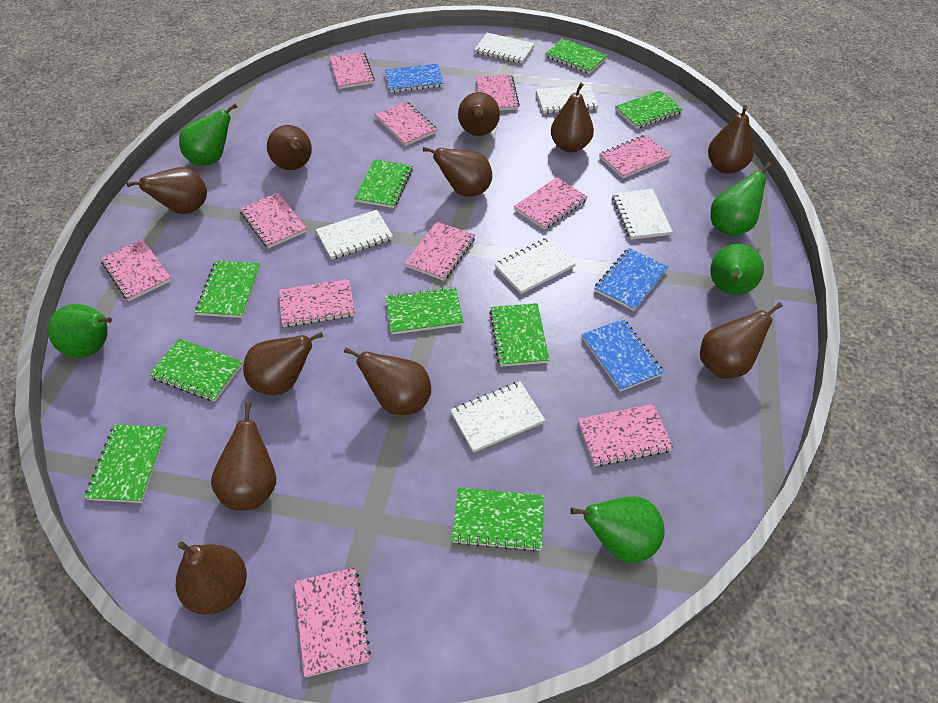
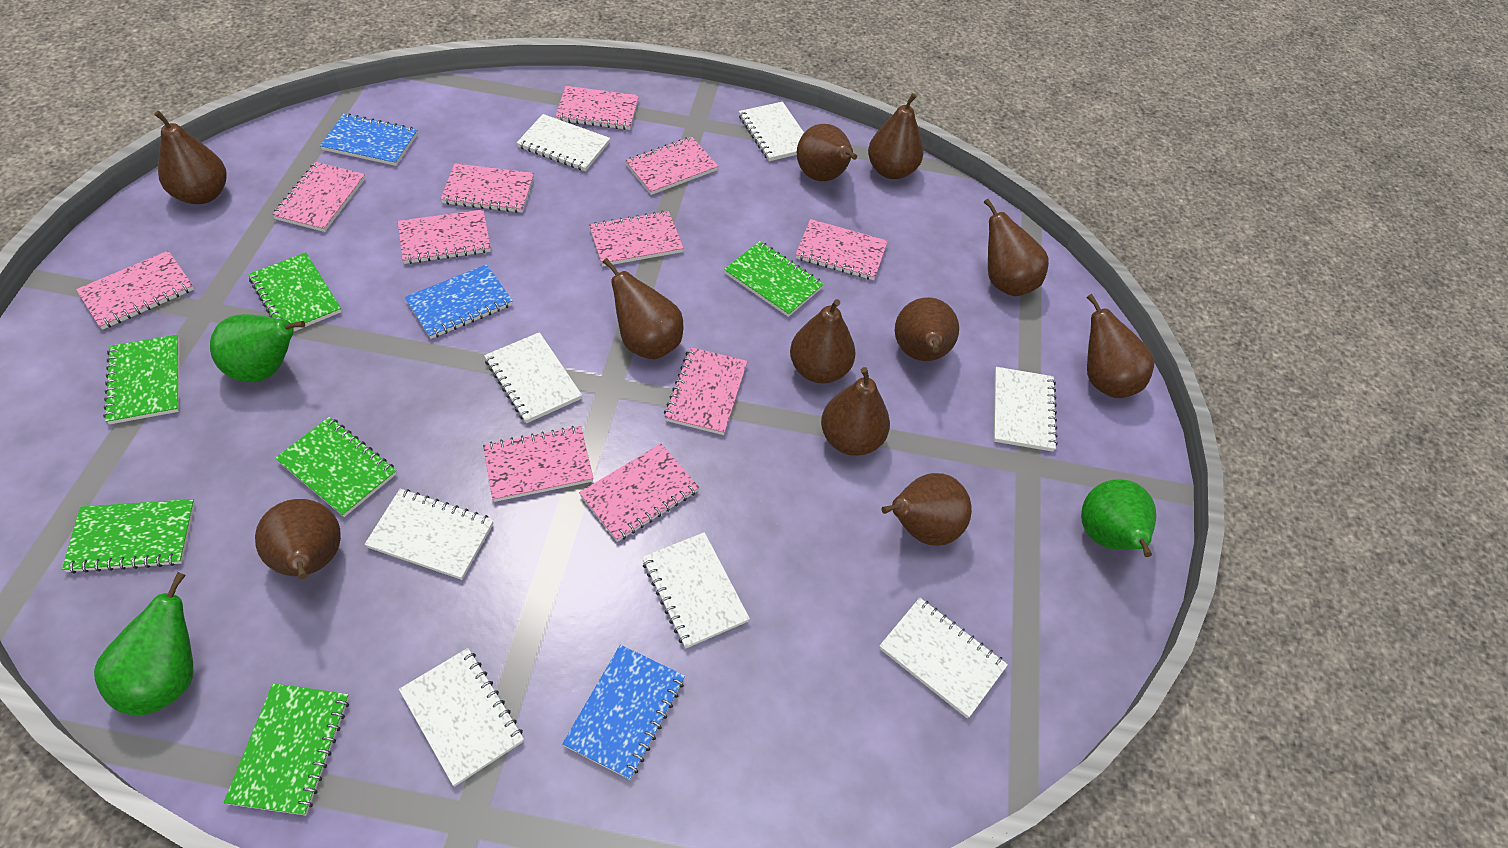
green notebook: 9 -> 6
green pear: 5 -> 3
white notebook: 6 -> 8

